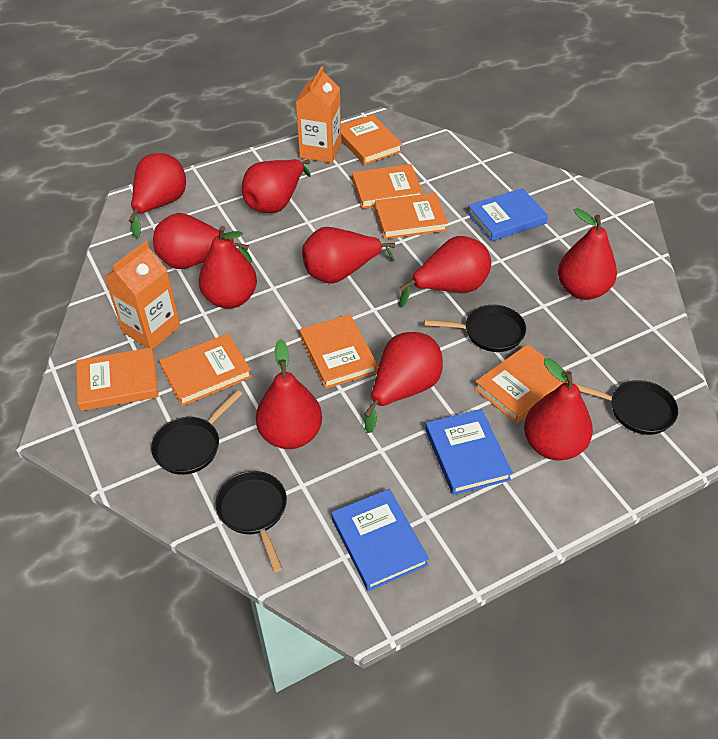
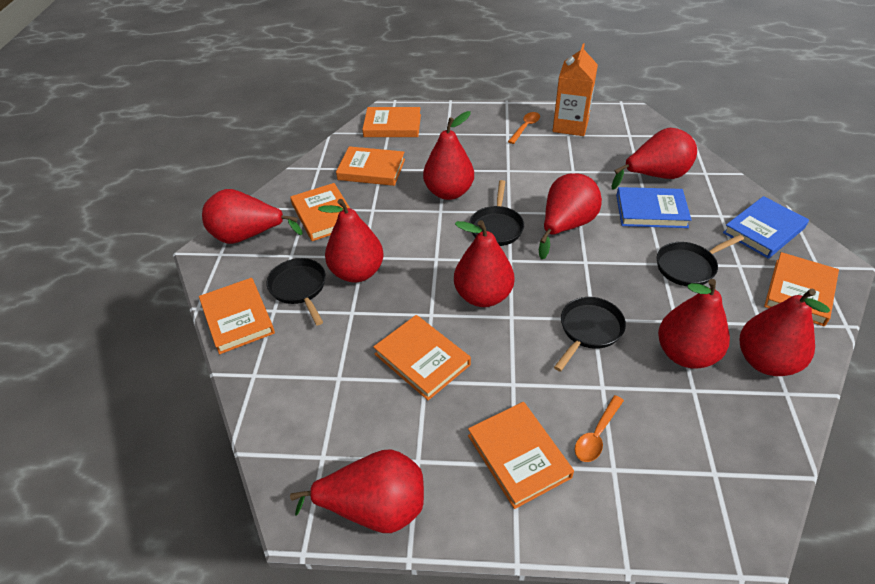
blue book: 3 -> 2
orange carton: 2 -> 1
orange spoon: 0 -> 2
red pear: 10 -> 9

